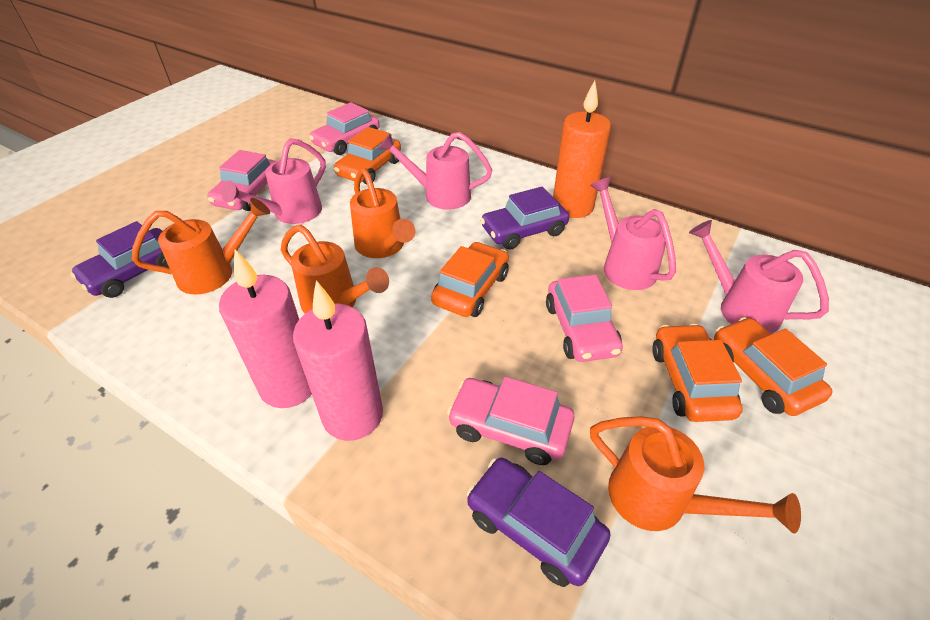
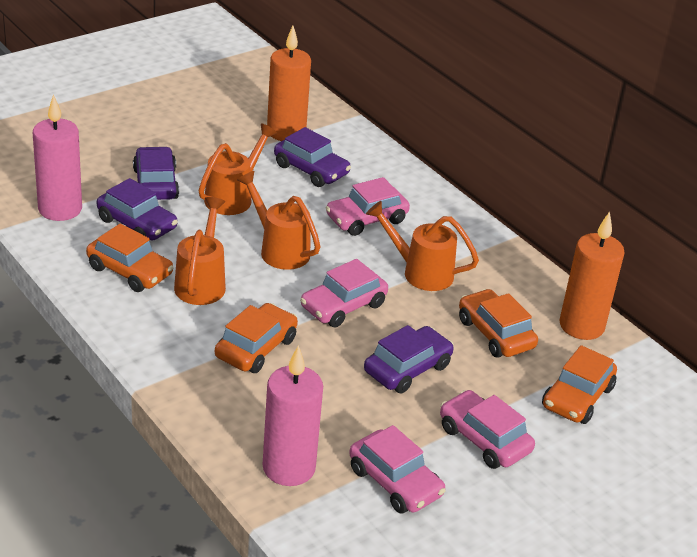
orange candle: 1 -> 2
pink watering can: 4 -> 0
purple car: 3 -> 4

